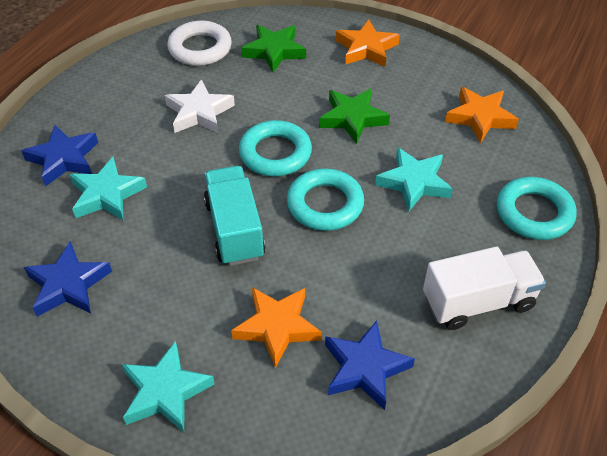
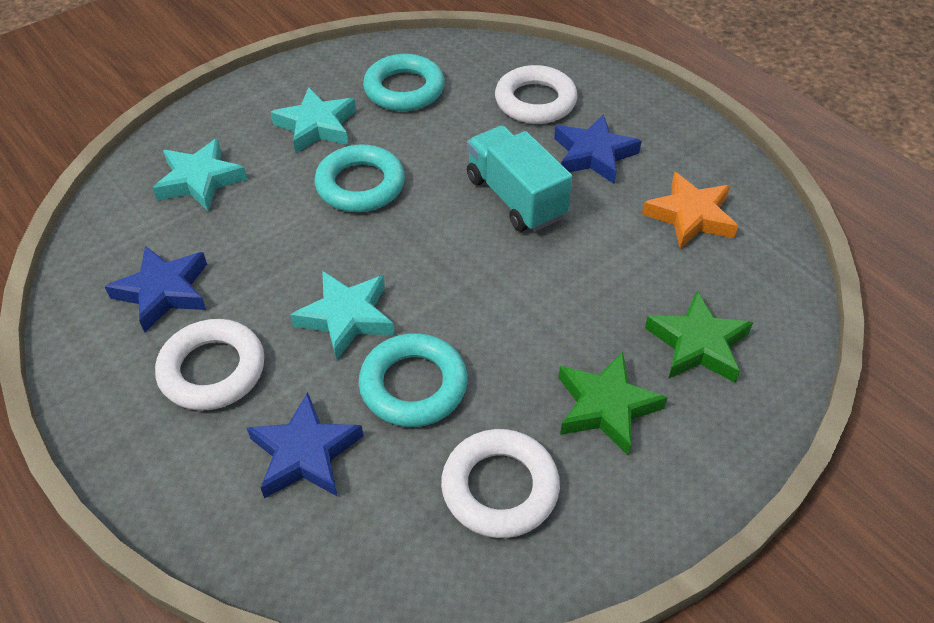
orange star: 3 -> 1
white ring: 1 -> 3
white star: 1 -> 0
white truck: 1 -> 0

